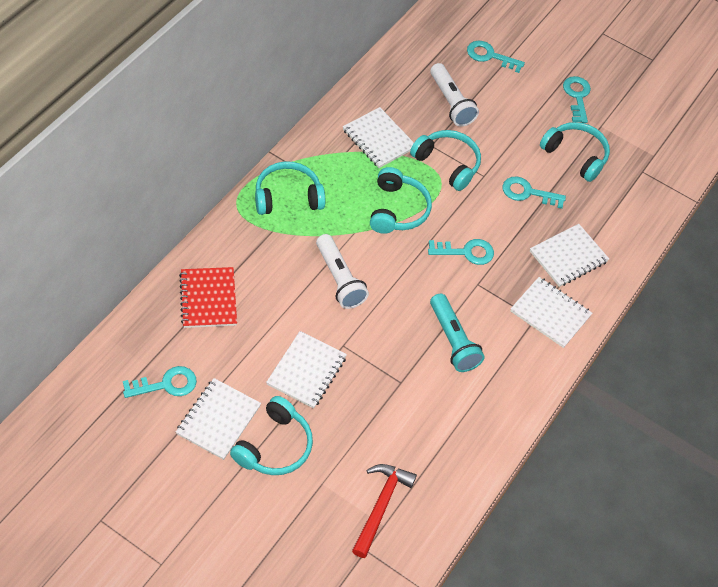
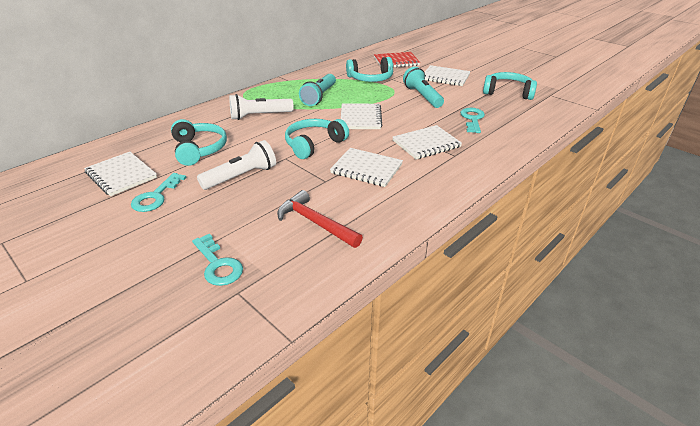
turquoise flashlight: 1 -> 2
turquoise headphones: 5 -> 4
turquoise key: 5 -> 3

